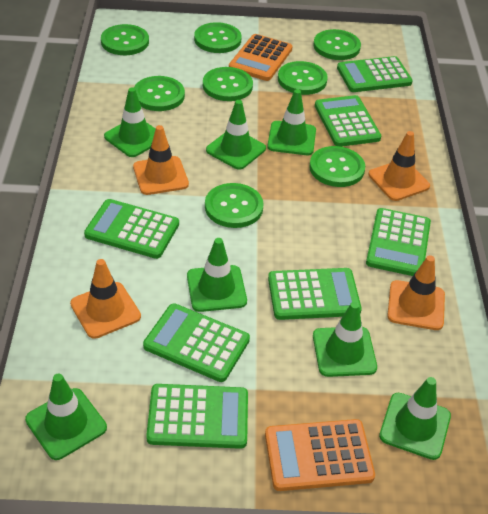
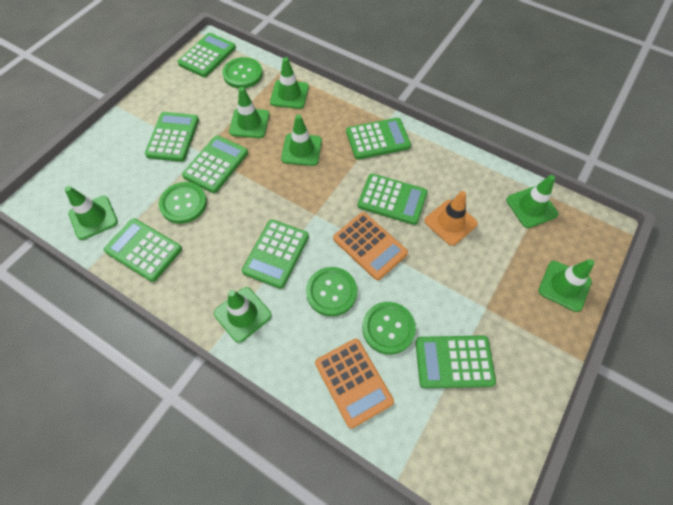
green button: 8 -> 4
green calculator: 7 -> 8
orange traffic cone: 4 -> 1

